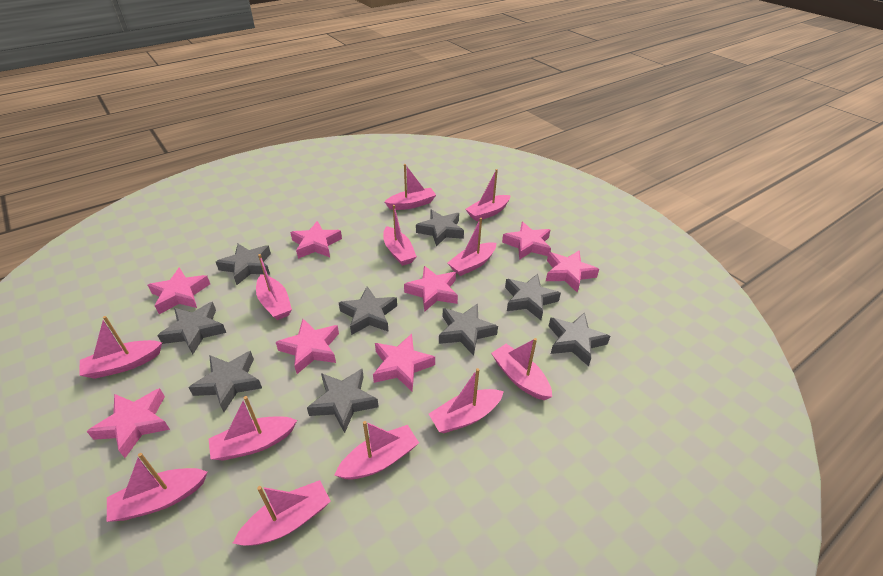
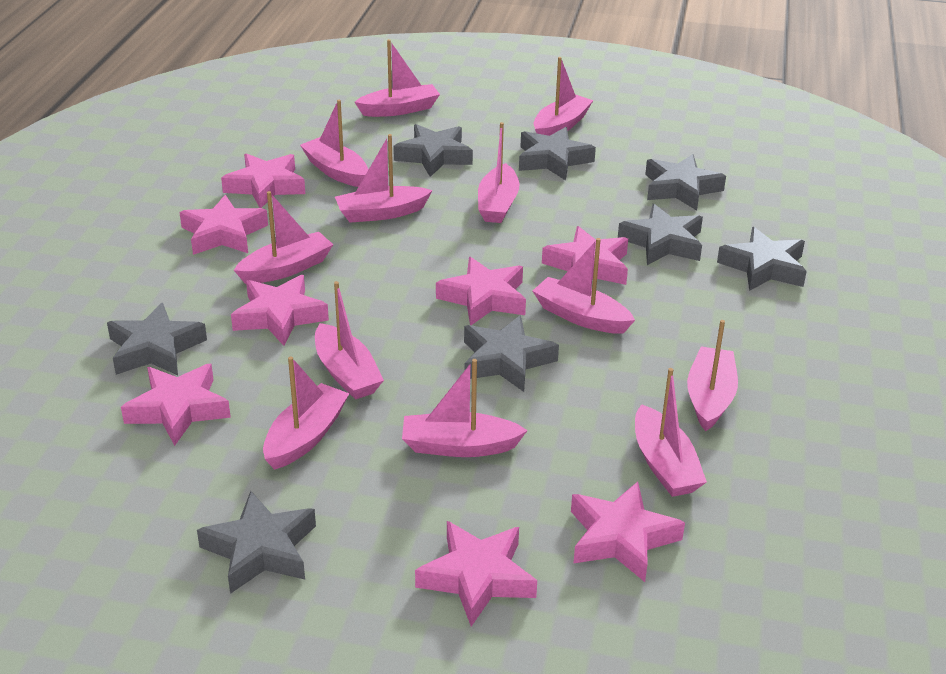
grey star: 9 -> 8

